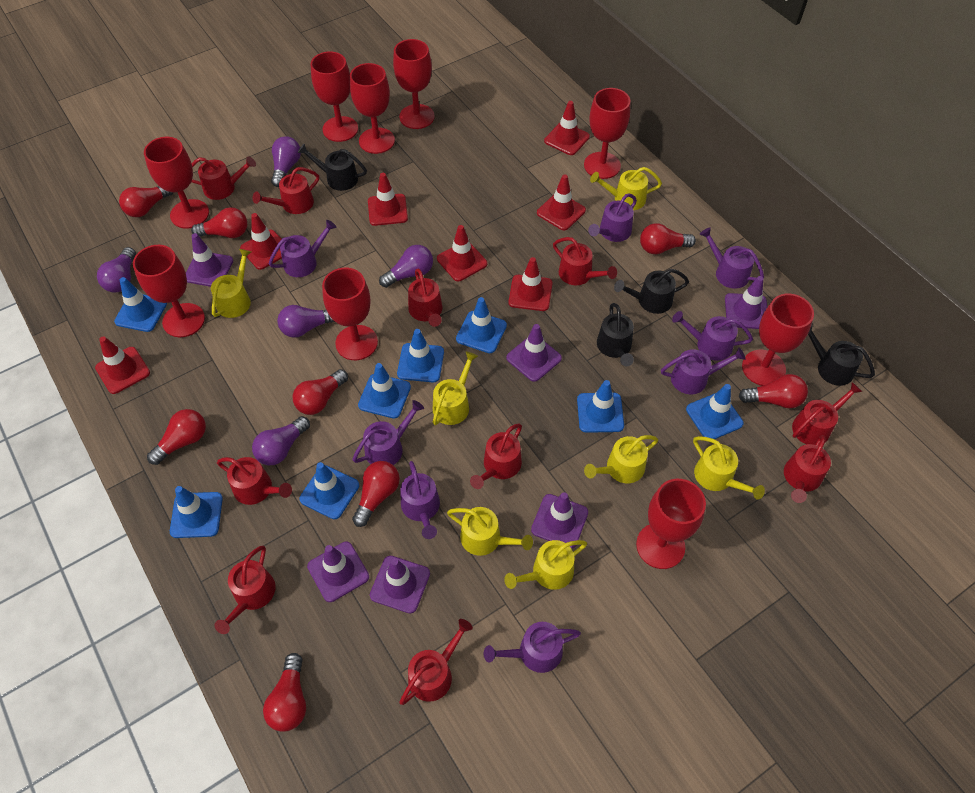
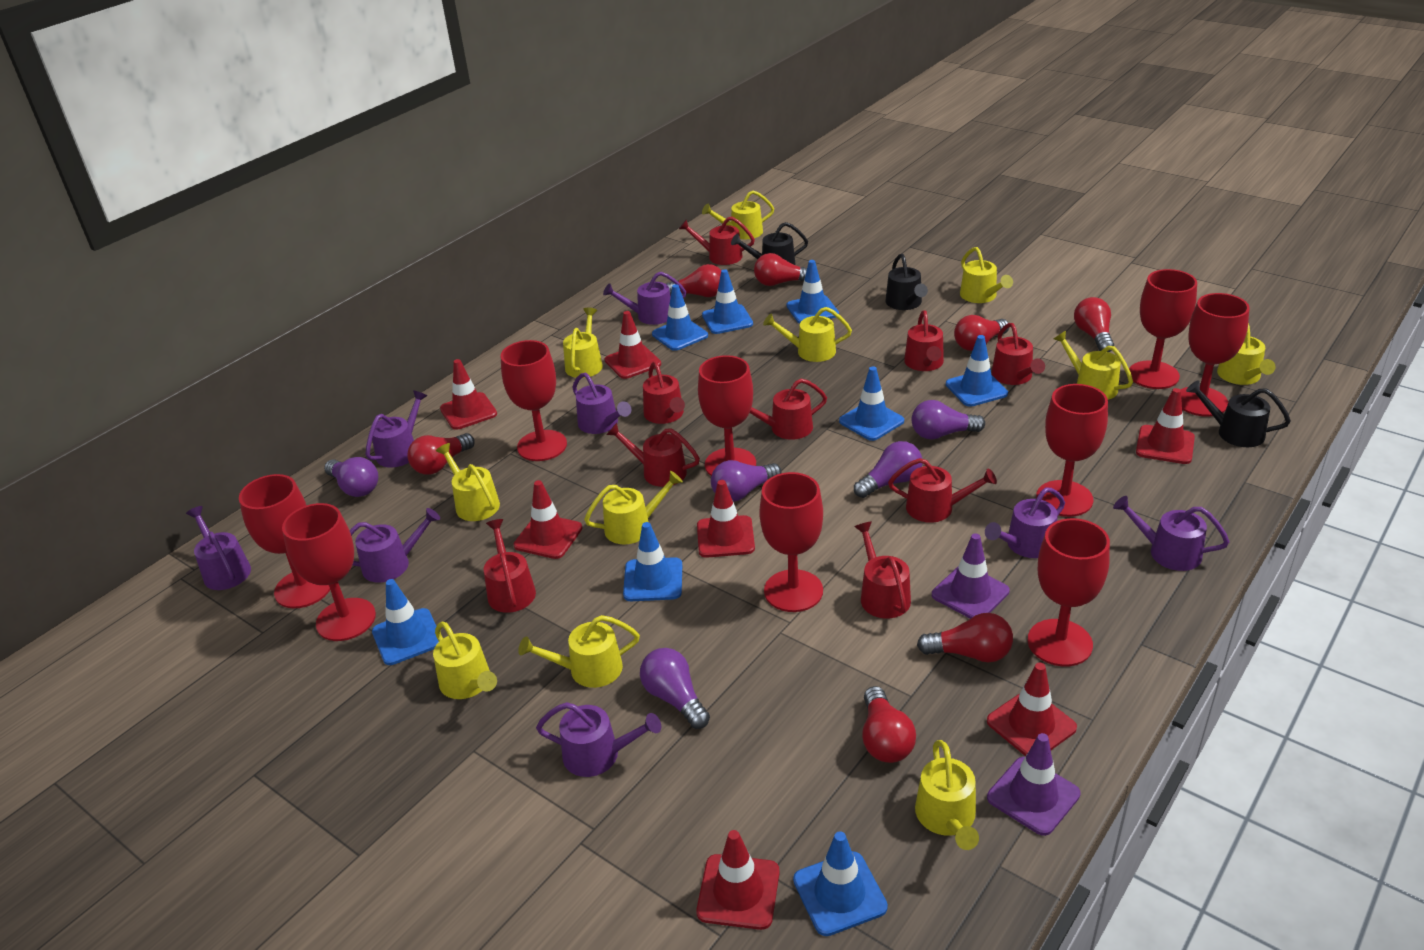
black watering can: 4 -> 3
purple traffic cone: 6 -> 2
red light bulb: 8 -> 7
red watering can: 10 -> 9
yellow watering can: 7 -> 11

